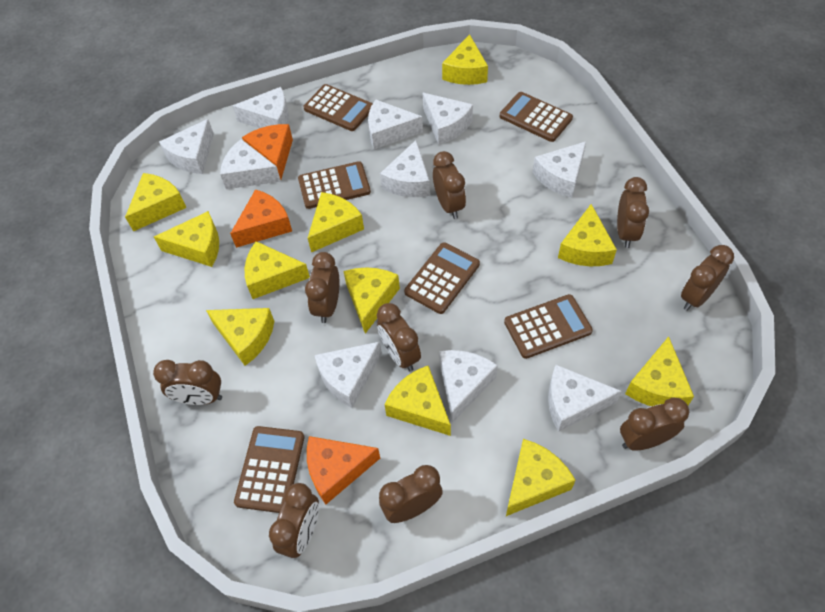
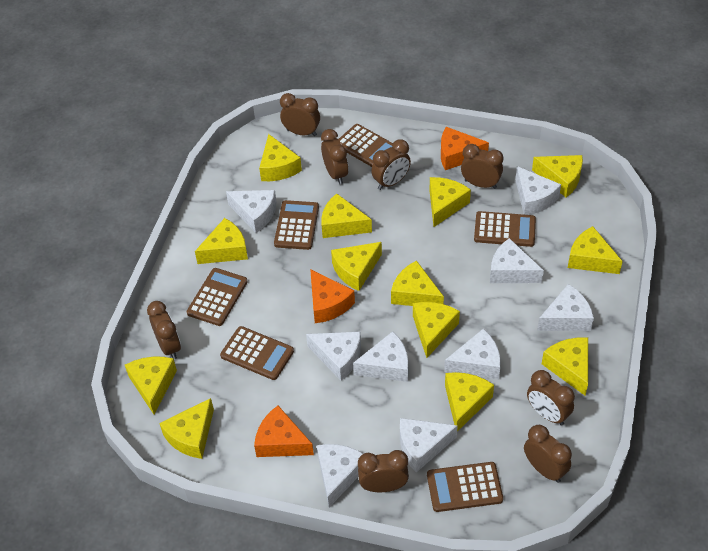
brown clock: 9 -> 8
white cheese: 10 -> 9
yellow cheese: 11 -> 13

